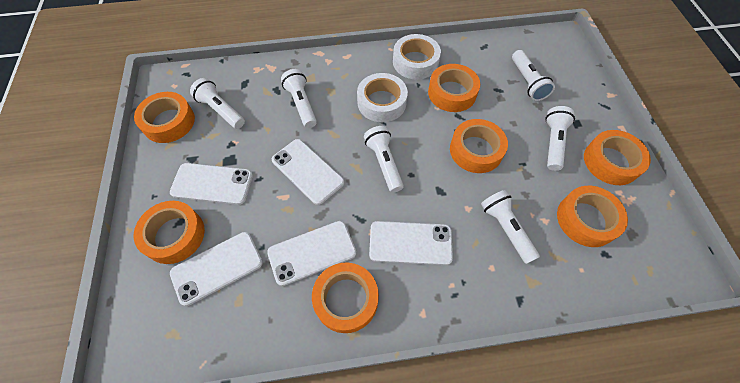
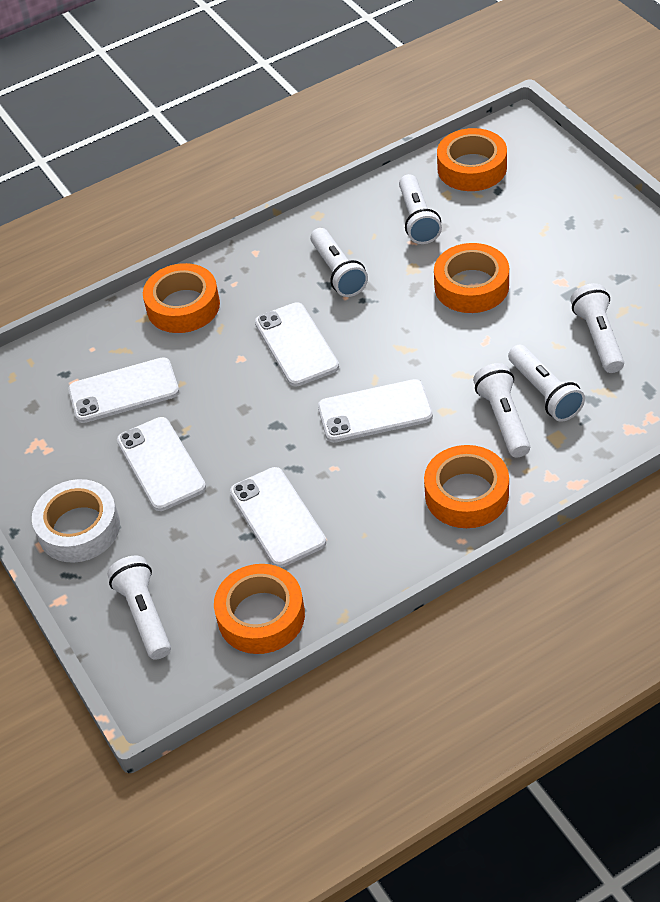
orange tape: 7 -> 5
white tape: 2 -> 1

